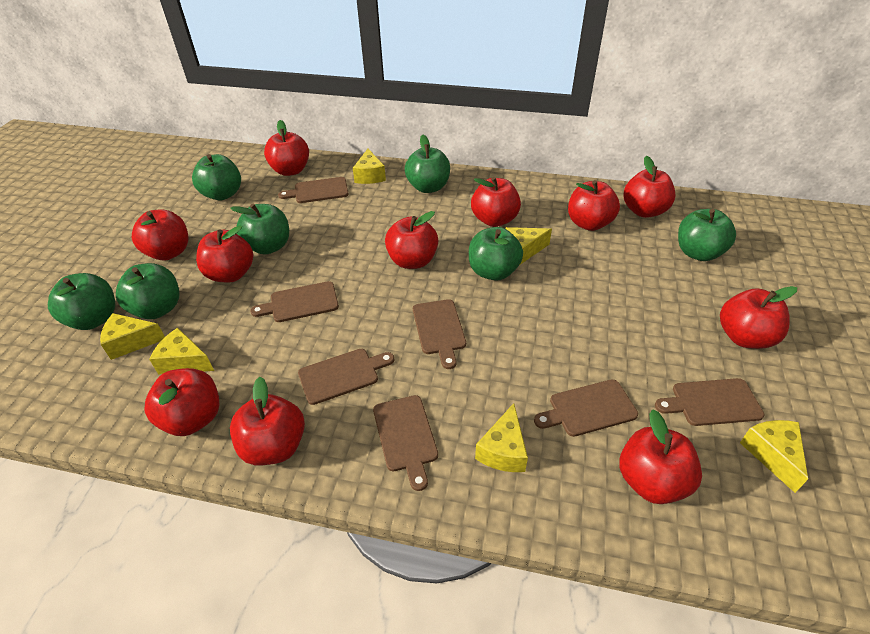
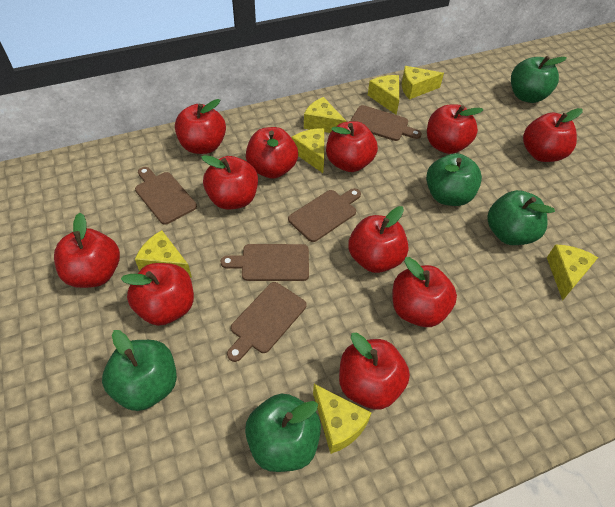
brown cutting board: 7 -> 5
green apple: 7 -> 5
yellow cheese: 6 -> 7

